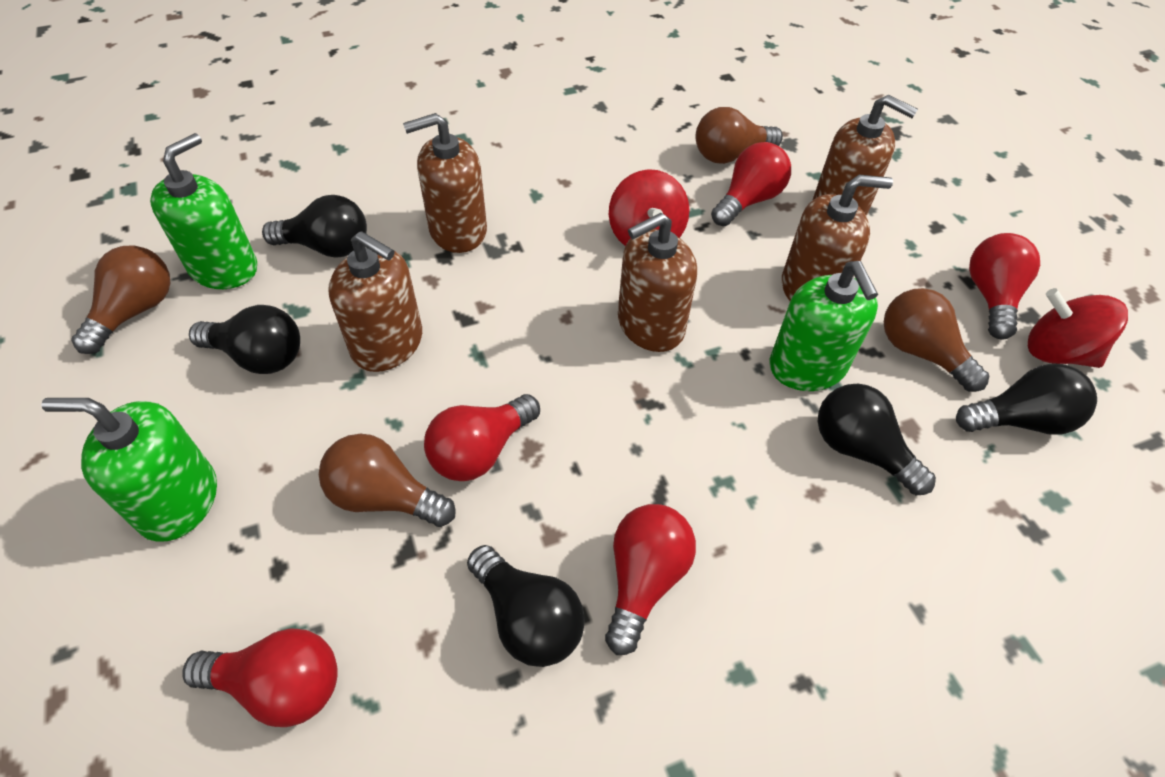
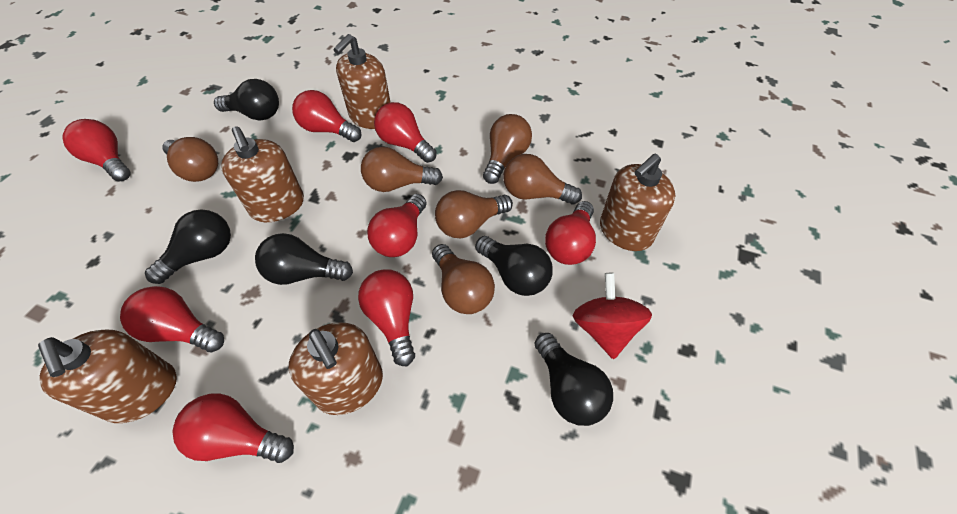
brown light bulb: 4 -> 6
green soap dispenser: 3 -> 0
red light bulb: 5 -> 8
red spinning top: 2 -> 1

